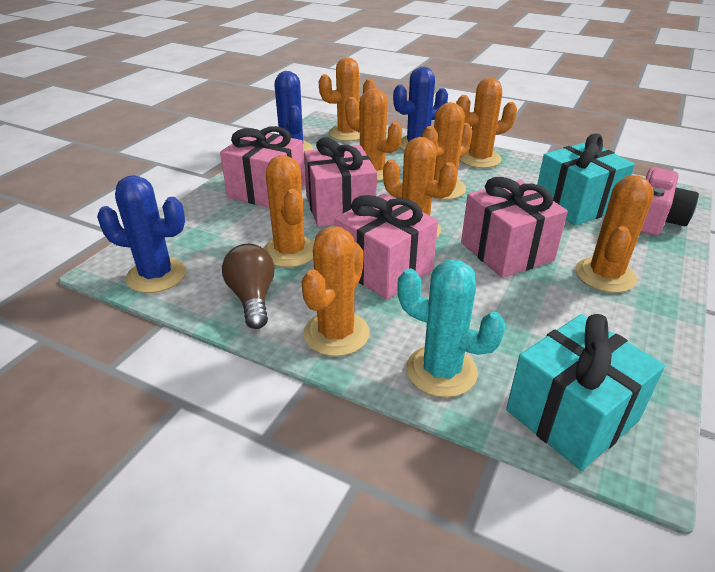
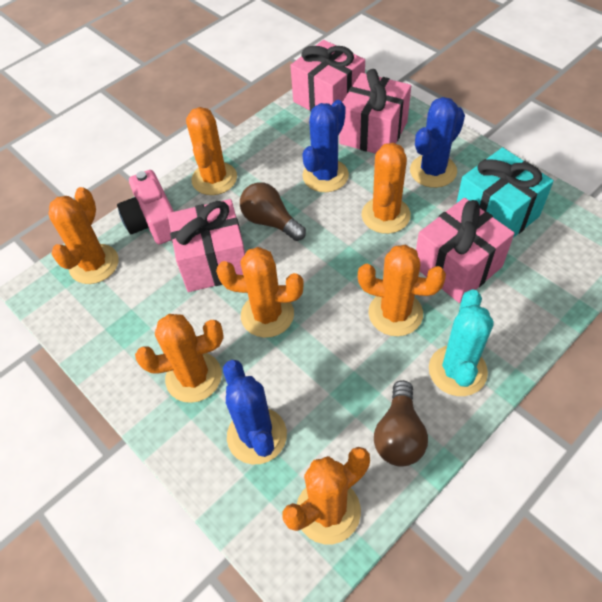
brown light bulb: 1 -> 2
orange cactus: 8 -> 7
turquoise gift: 2 -> 1

